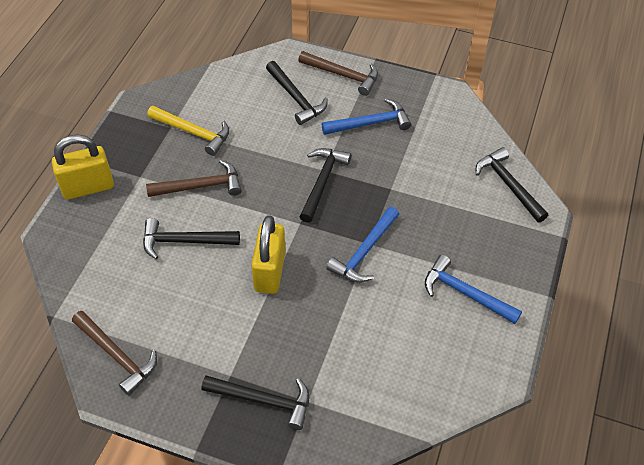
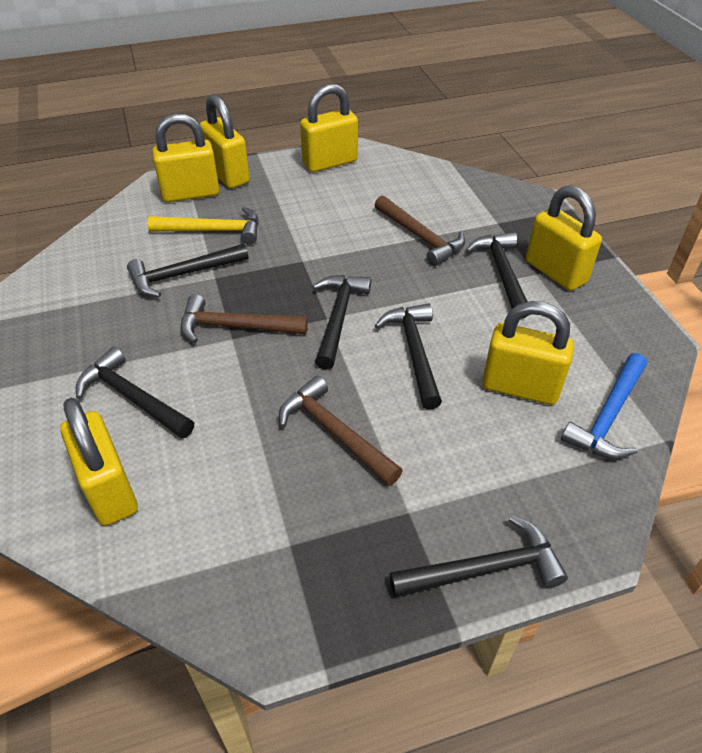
black hammer: 5 -> 6
blue hammer: 3 -> 1
yellow padlock: 2 -> 6

